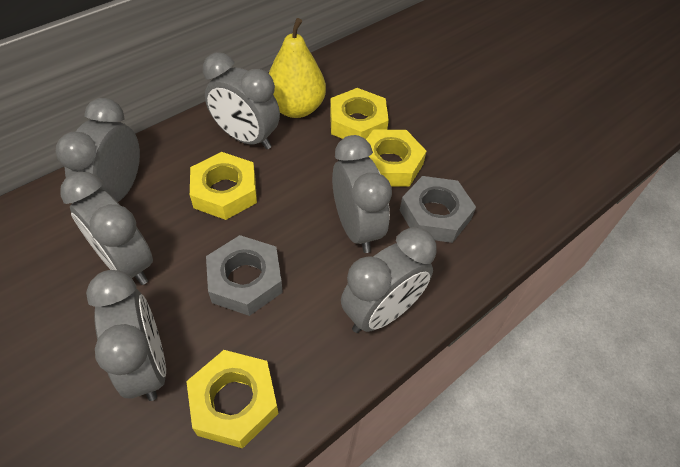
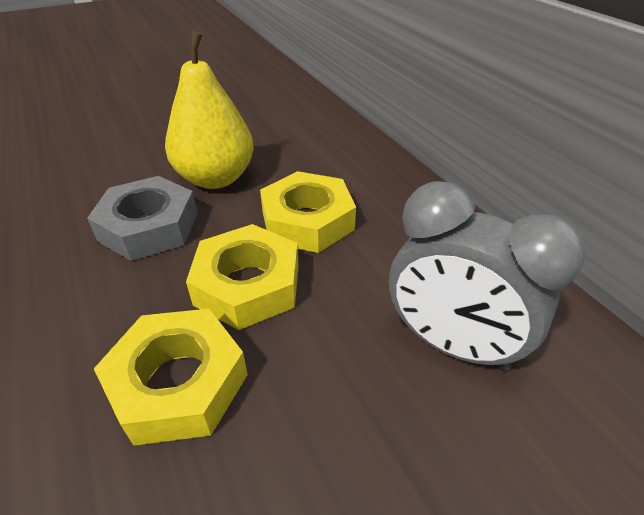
grey clock: 6 -> 1
grey nut: 2 -> 1
yellow nut: 4 -> 3

